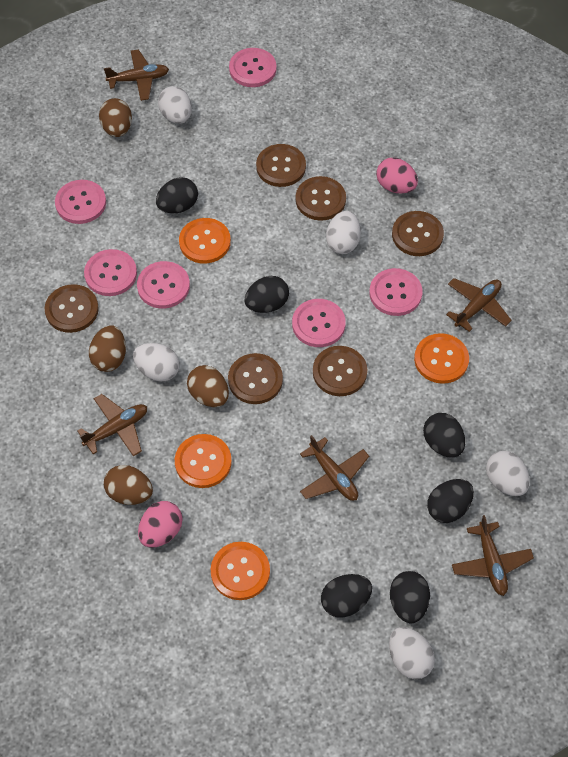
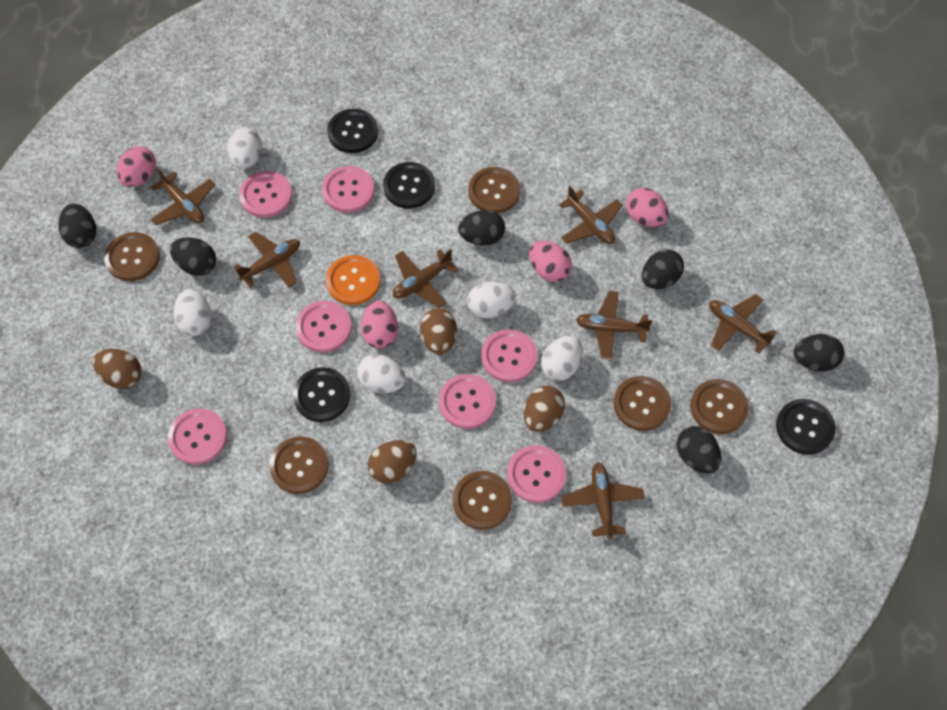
black button: 0 -> 4
brown plane: 5 -> 7
orange button: 4 -> 1
pink button: 6 -> 7
pink egg: 2 -> 4

